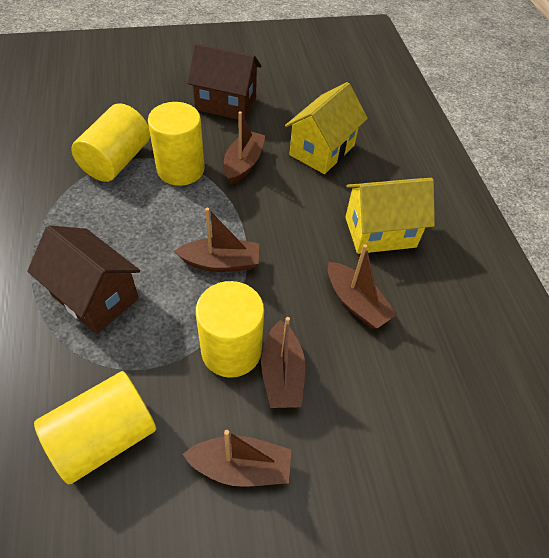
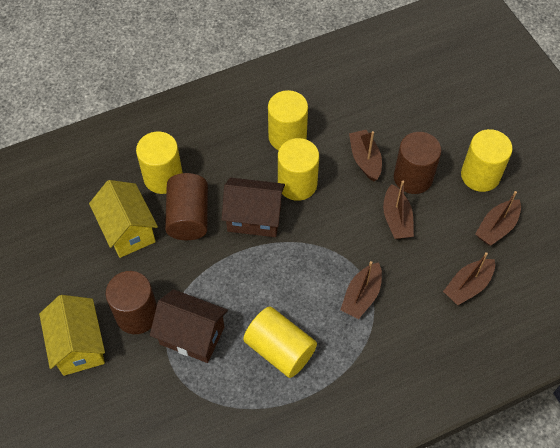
brown cylinder: 0 -> 3
yellow cylinder: 4 -> 5

